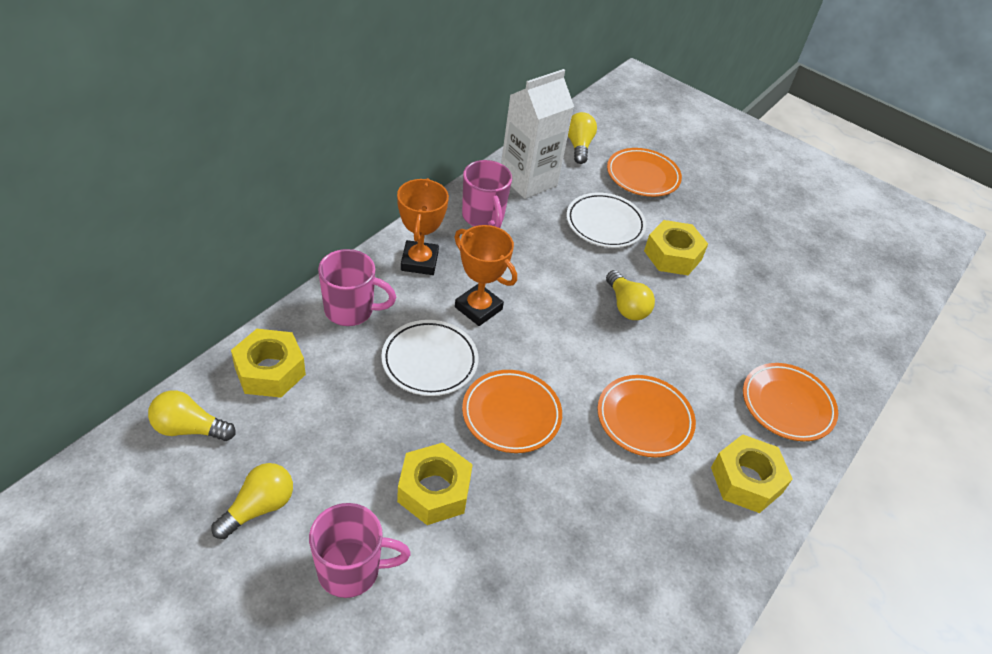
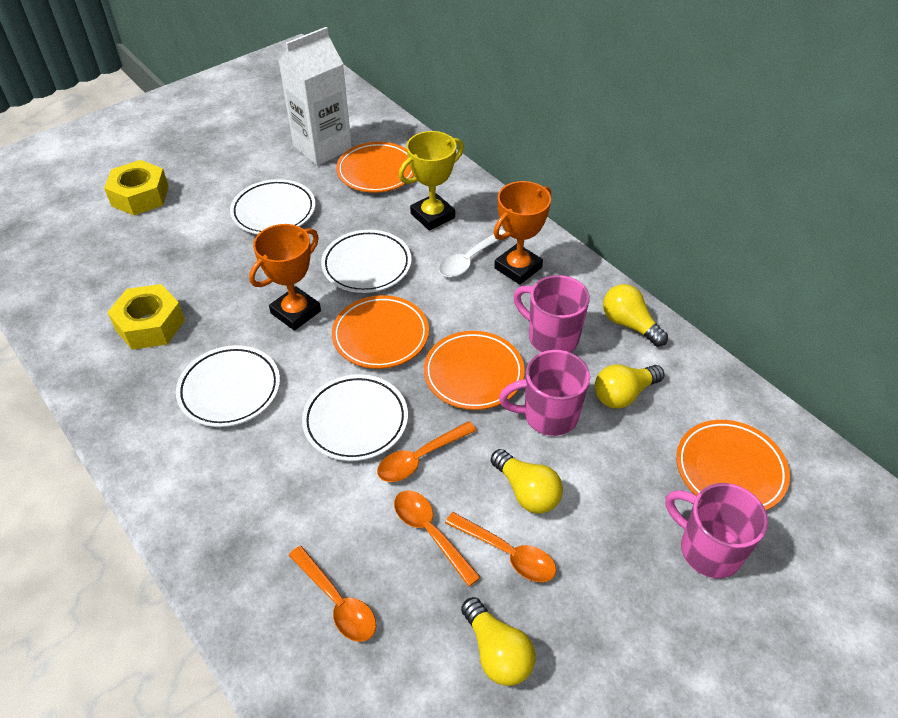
orange spoon: 0 -> 4
white plate: 2 -> 4
white spoon: 0 -> 1
yellow nut: 4 -> 2
yellow trophy: 0 -> 1

